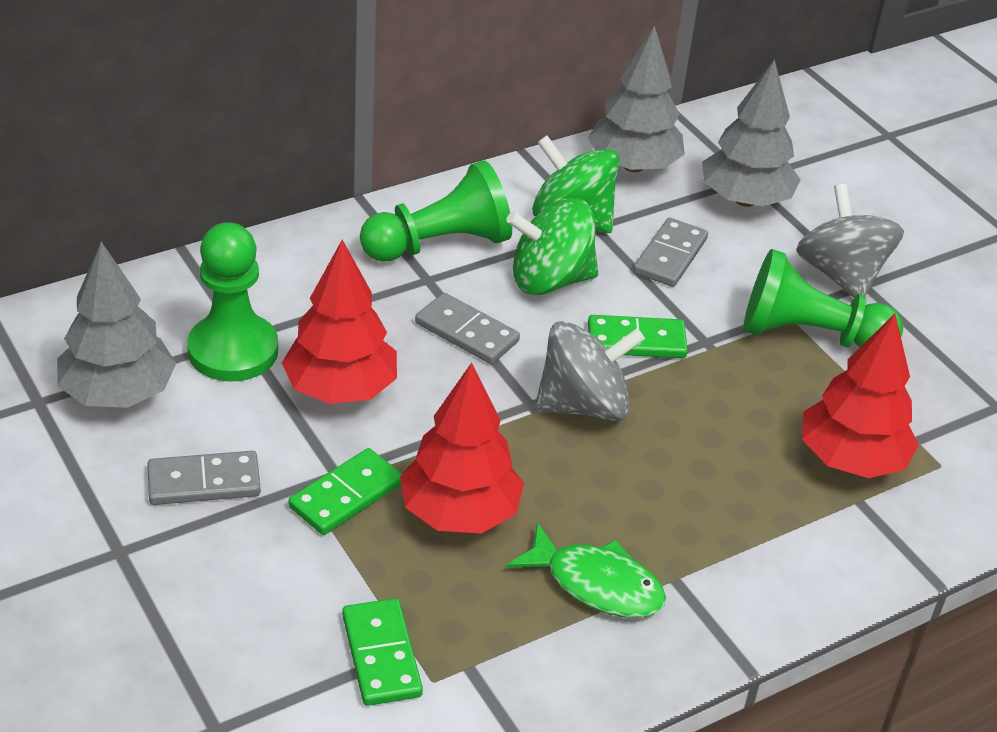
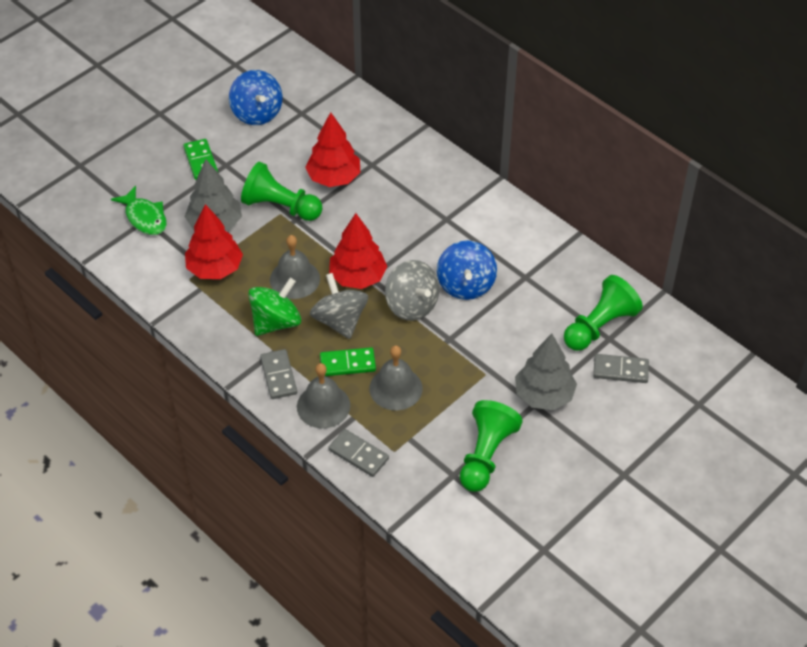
blue spinning top: 0 -> 2
green domino: 3 -> 2
green spinning top: 2 -> 1
grey bell: 0 -> 3
grey tree: 3 -> 2

